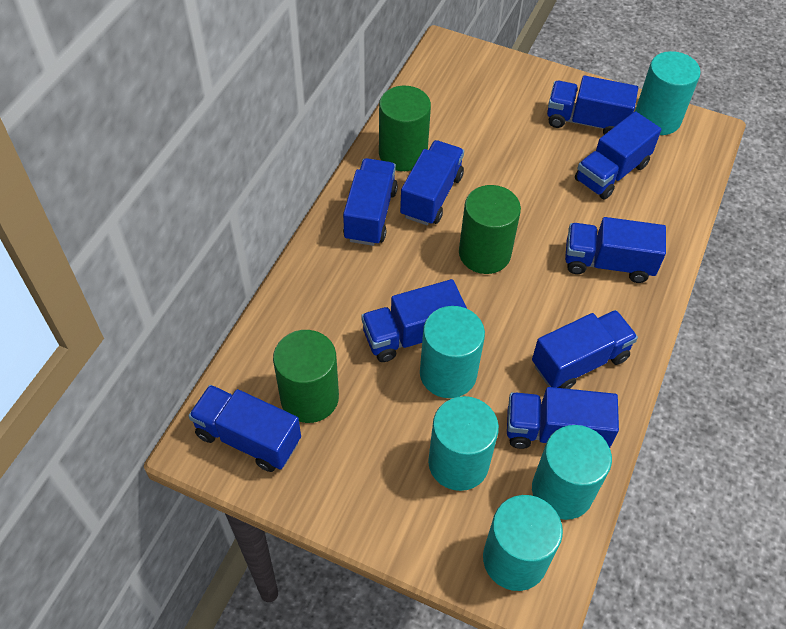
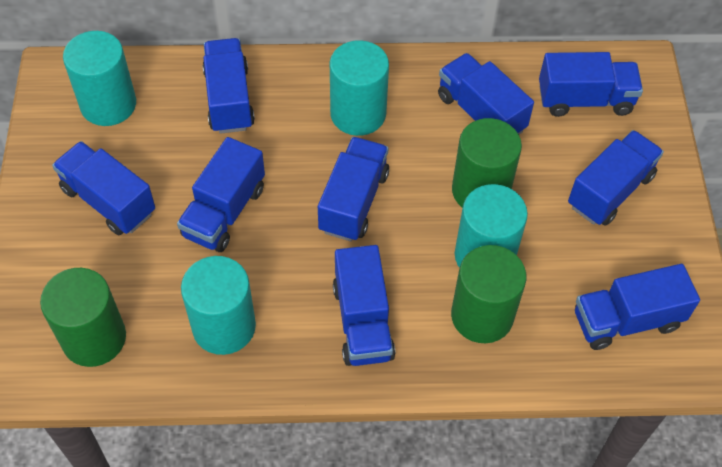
turquoise cylinder: 5 -> 4

